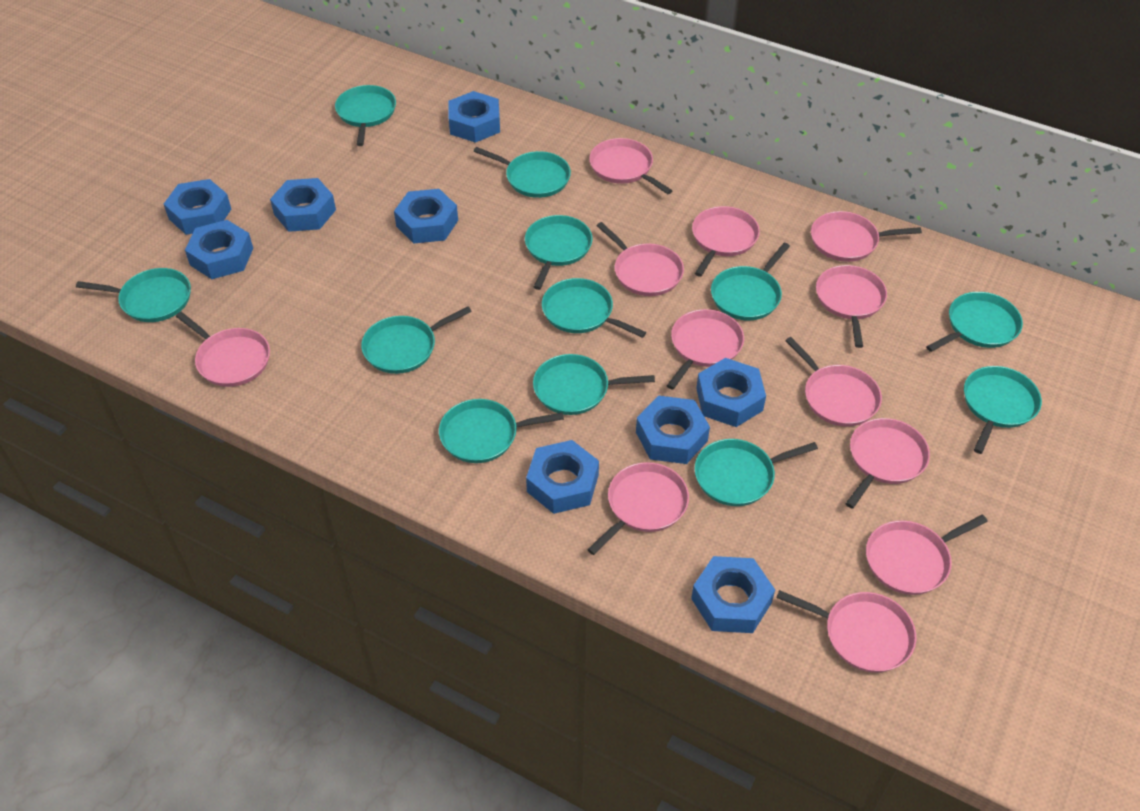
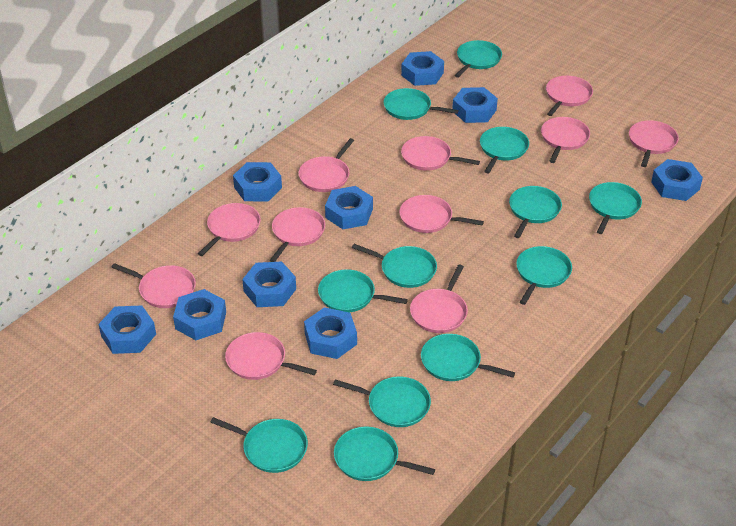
pink pan: 12 -> 11

